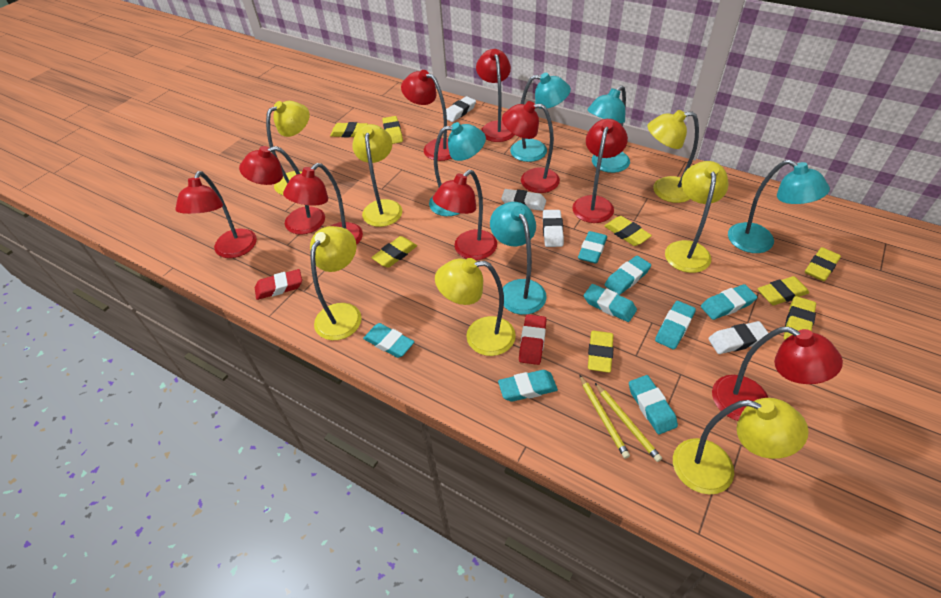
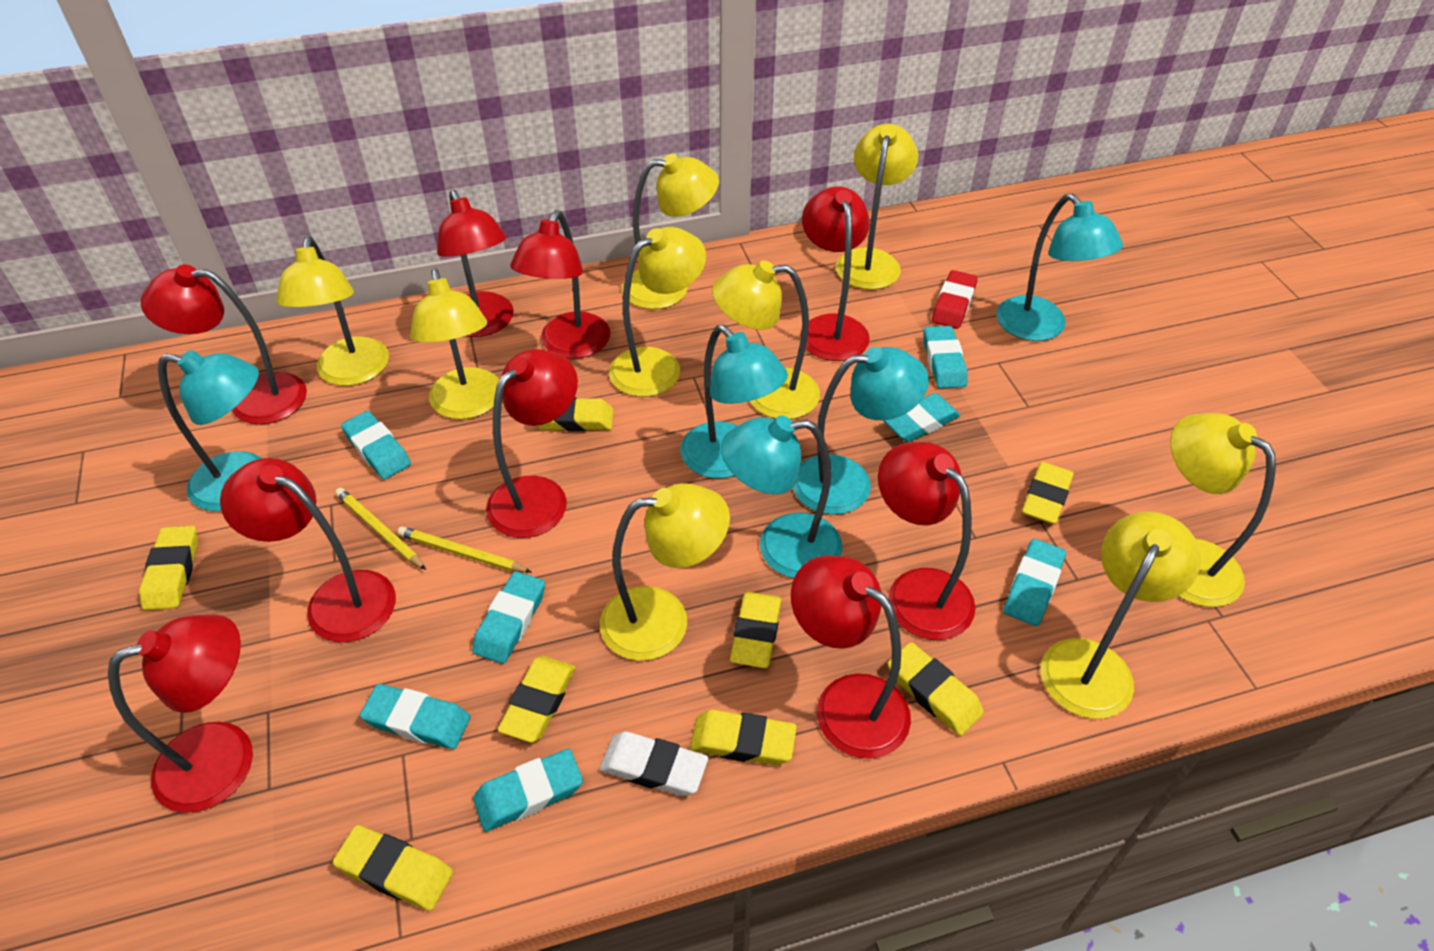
red eraser: 2 -> 1
turquoise eraser: 8 -> 7
white eraser: 4 -> 1
yellow lamp: 7 -> 9

